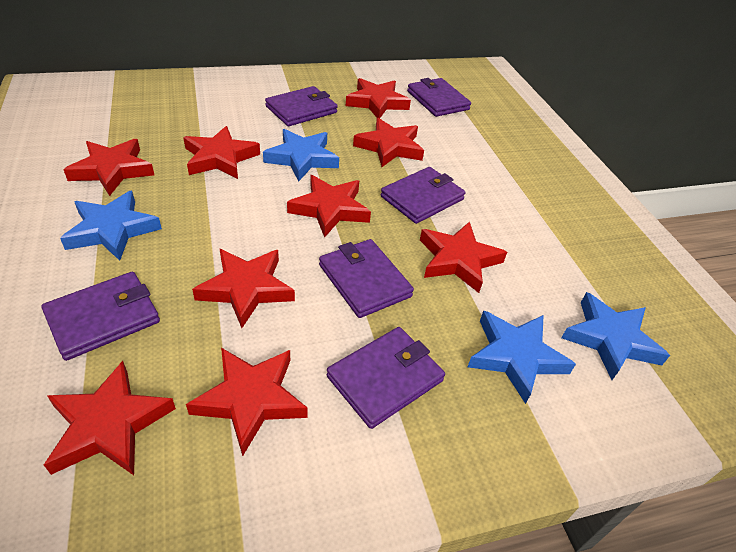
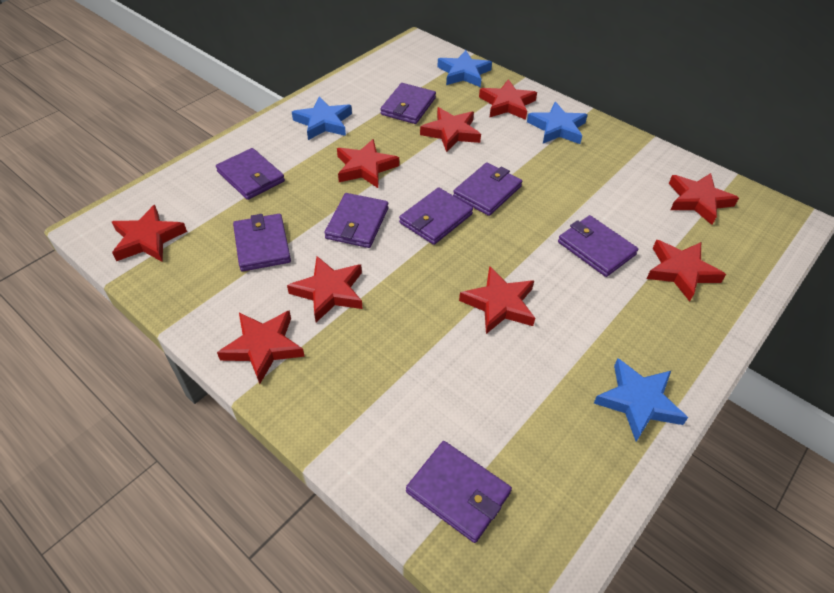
purple wallet: 6 -> 8

